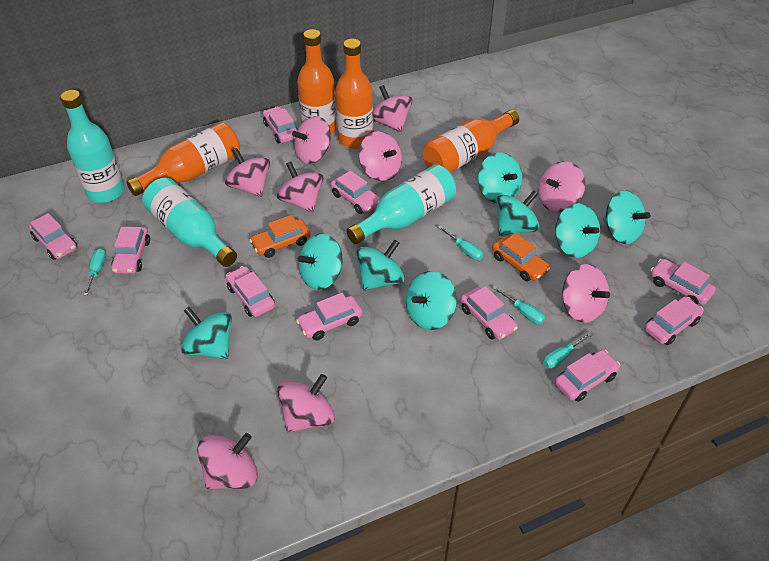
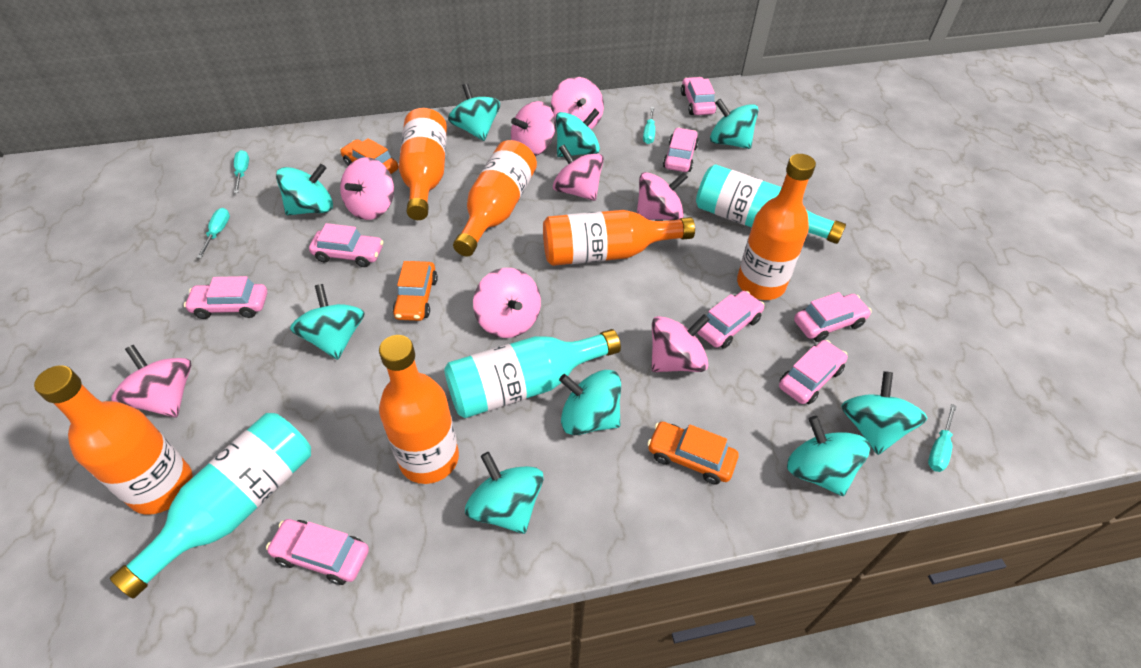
orange bottle: 4 -> 6
orange car: 2 -> 3
pink car: 10 -> 8
pink spinning top: 9 -> 8
turquoise spinning top: 8 -> 9

